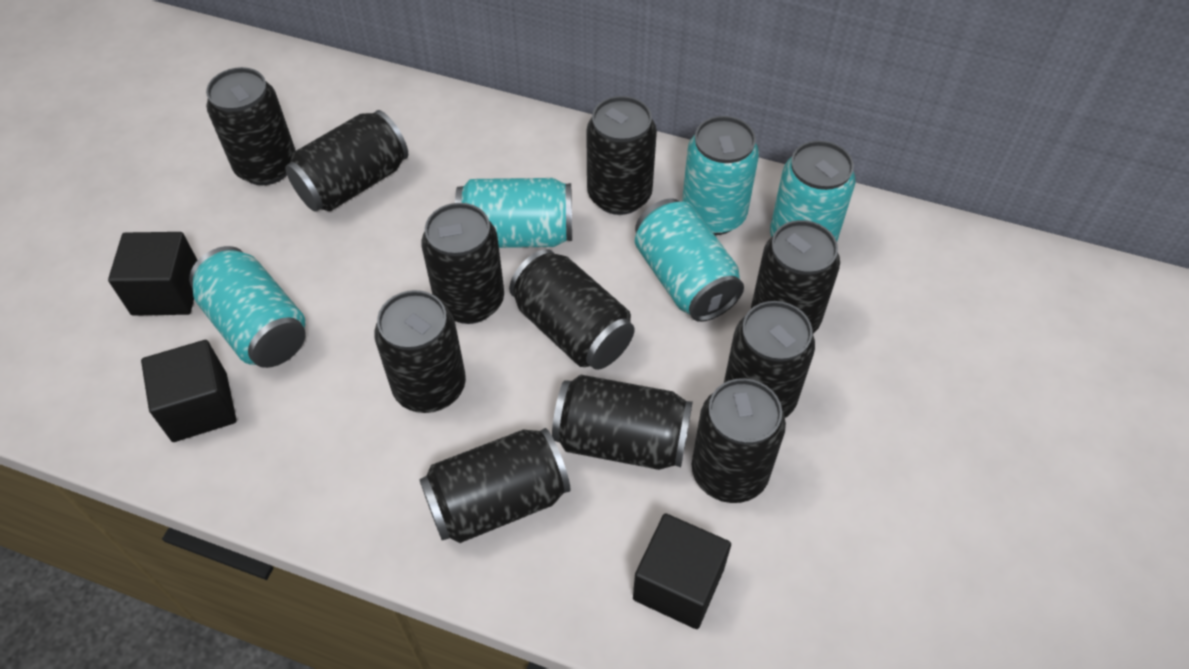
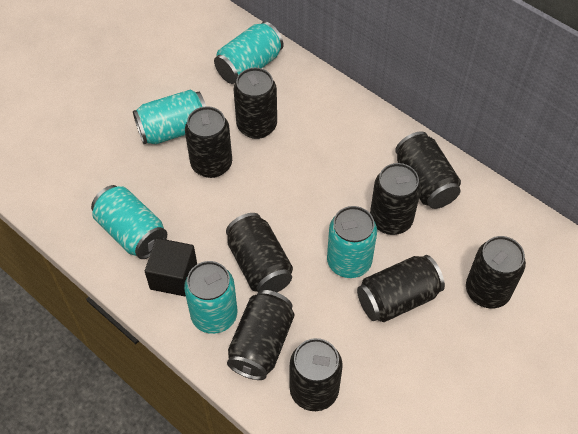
black can: 11 -> 9
black cube: 3 -> 1

